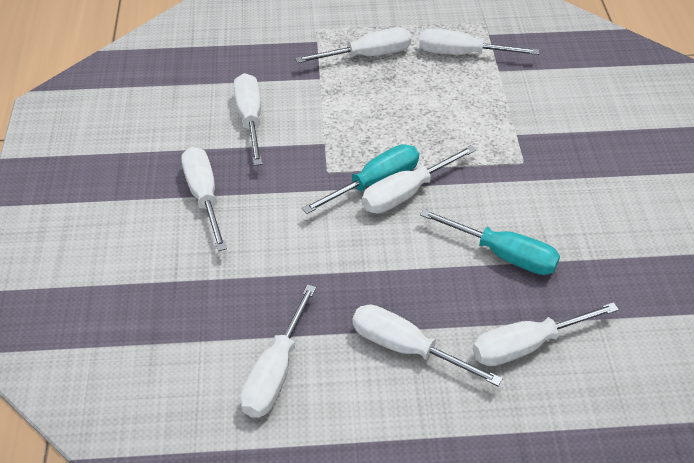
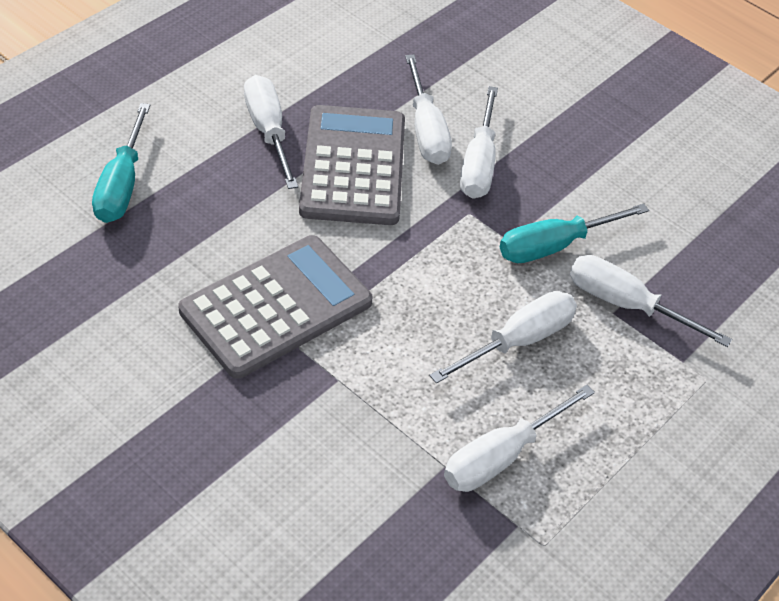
grey calculator: 0 -> 2
white screwdriver: 8 -> 6

